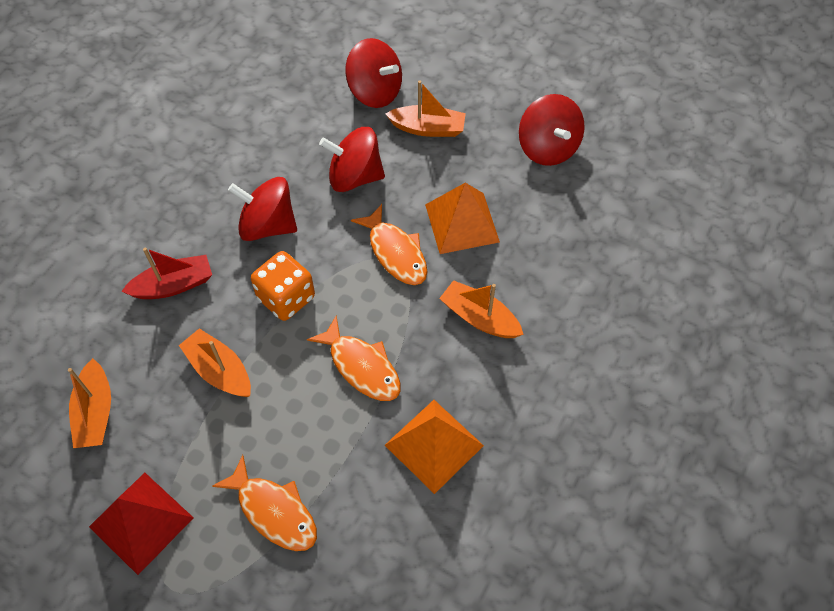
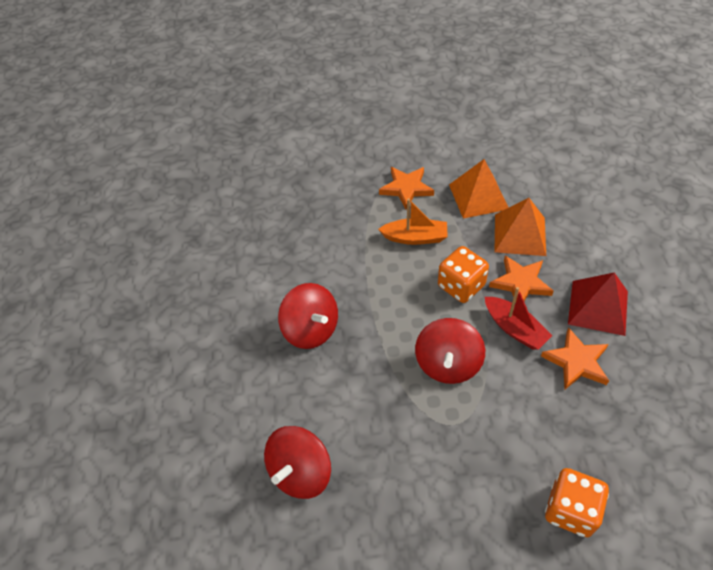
orange boat: 4 -> 1
orange dice: 1 -> 2
orange fish: 3 -> 0
orange star: 0 -> 3
red spinning top: 4 -> 3

